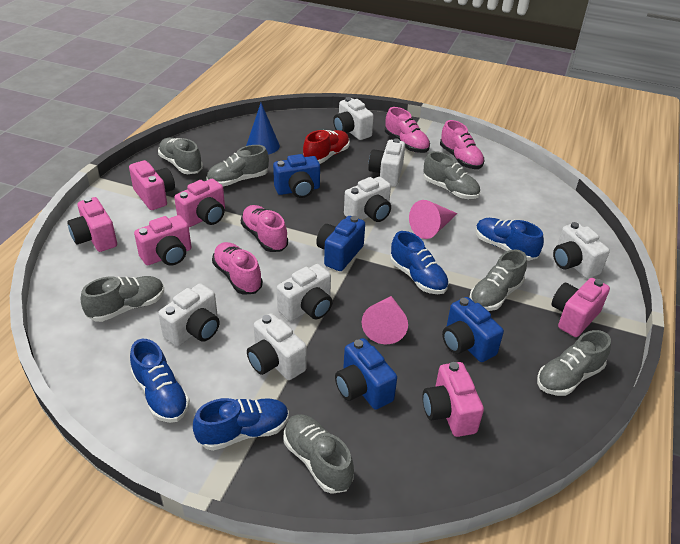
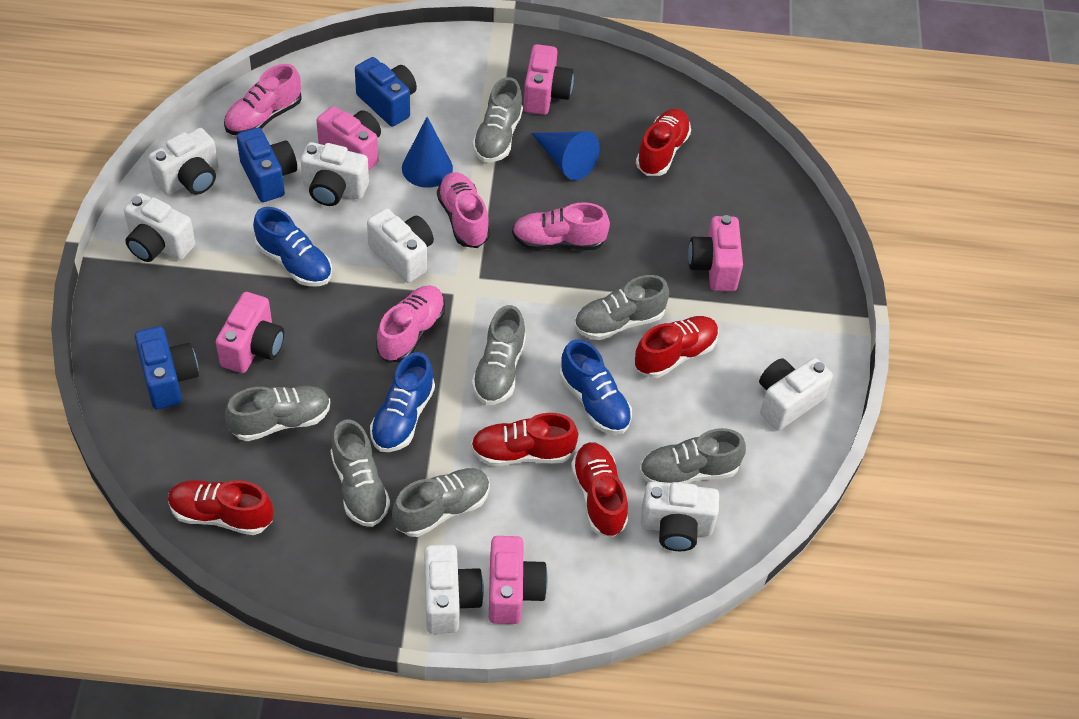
blue camera: 4 -> 3
blue cone: 1 -> 2
blue shoe: 4 -> 3
pink camera: 6 -> 5
pink cone: 2 -> 0
red shoe: 1 -> 5

